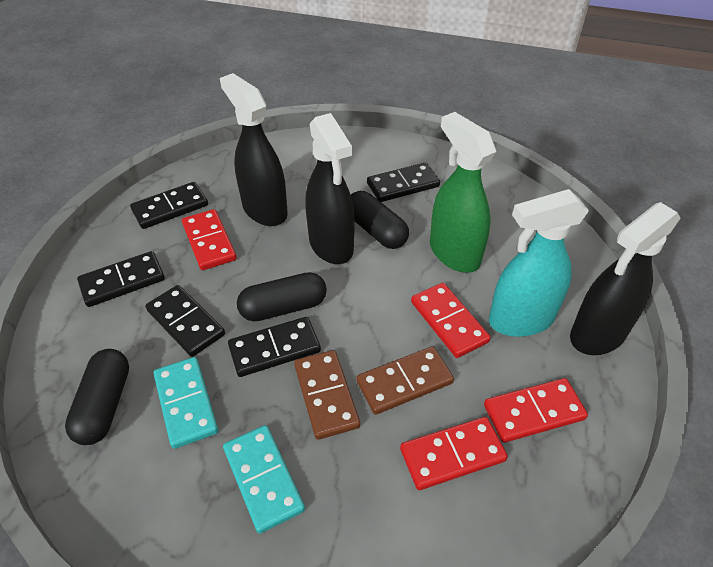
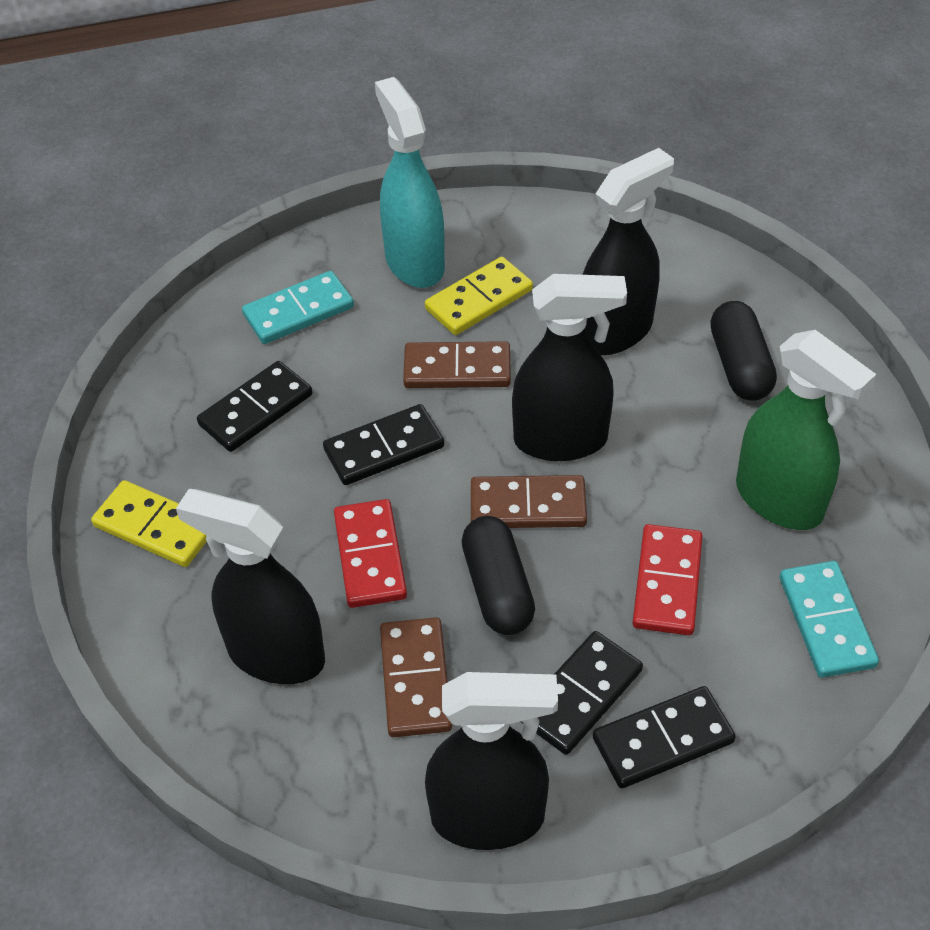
black capsule: 3 -> 2
black domino: 5 -> 4
black spray bottle: 3 -> 4
brown domino: 2 -> 3
red domino: 4 -> 2
yellow domino: 0 -> 2

